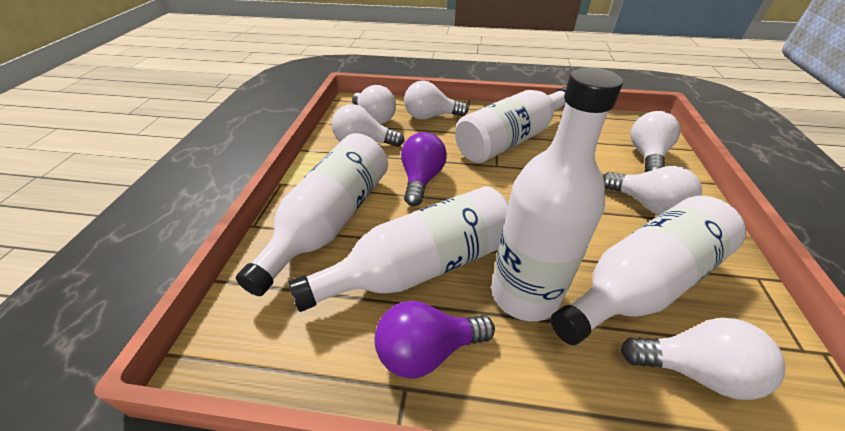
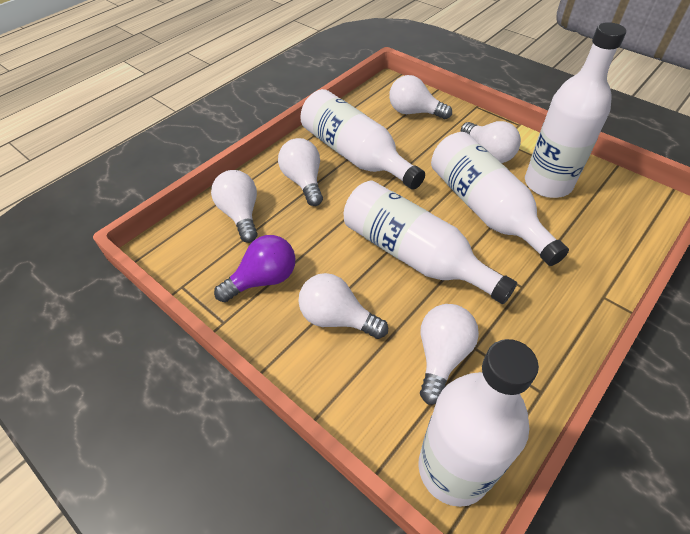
purple light bulb: 2 -> 1

